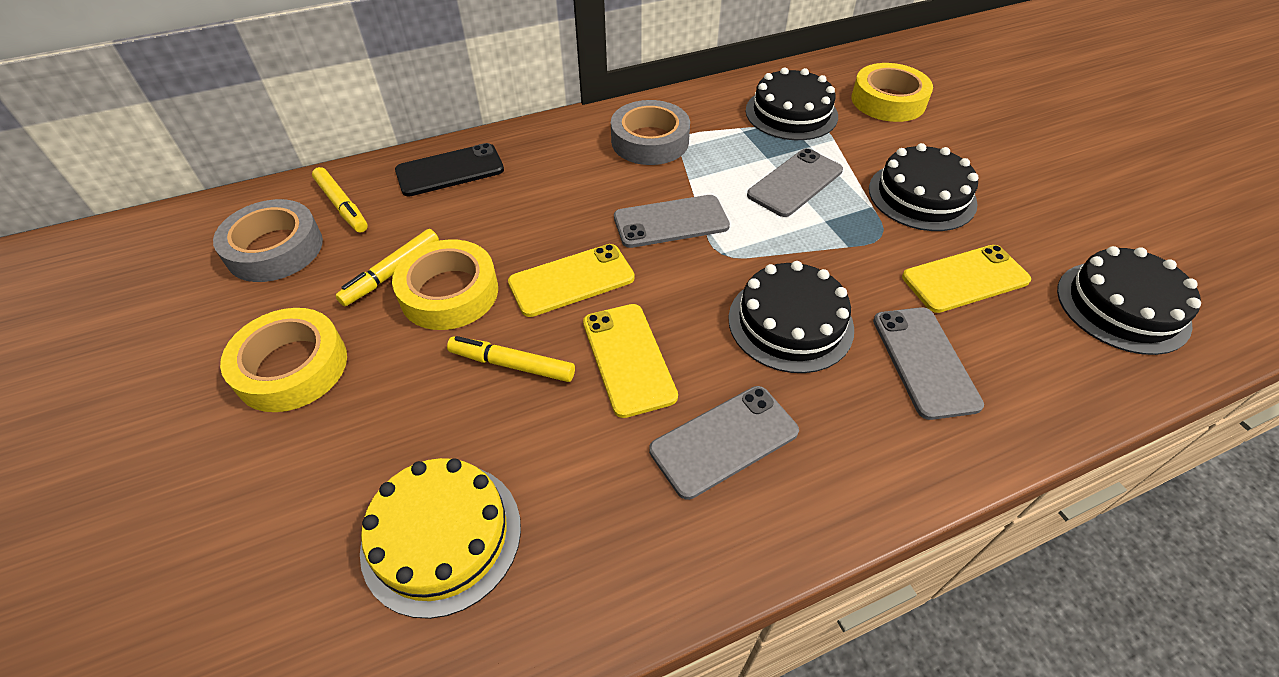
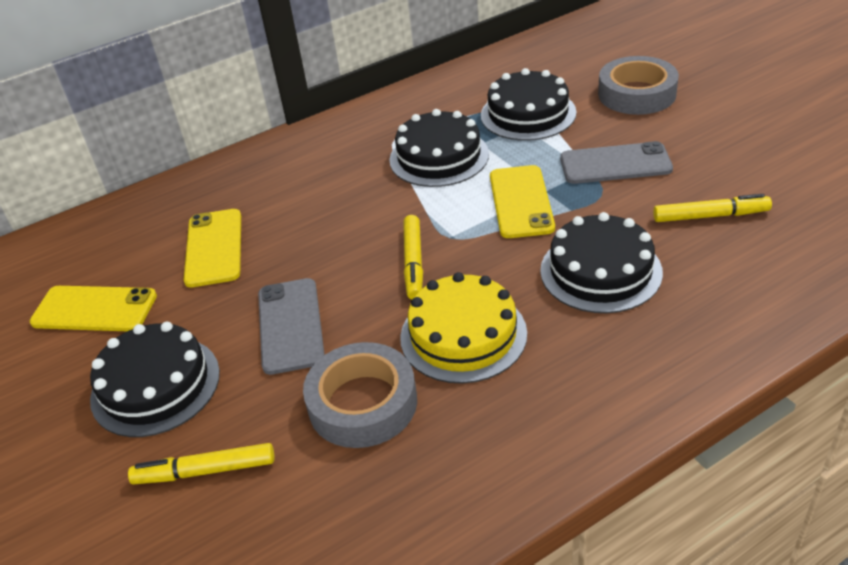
black phone: 1 -> 0
grey phone: 4 -> 2
yellow tape: 3 -> 0

